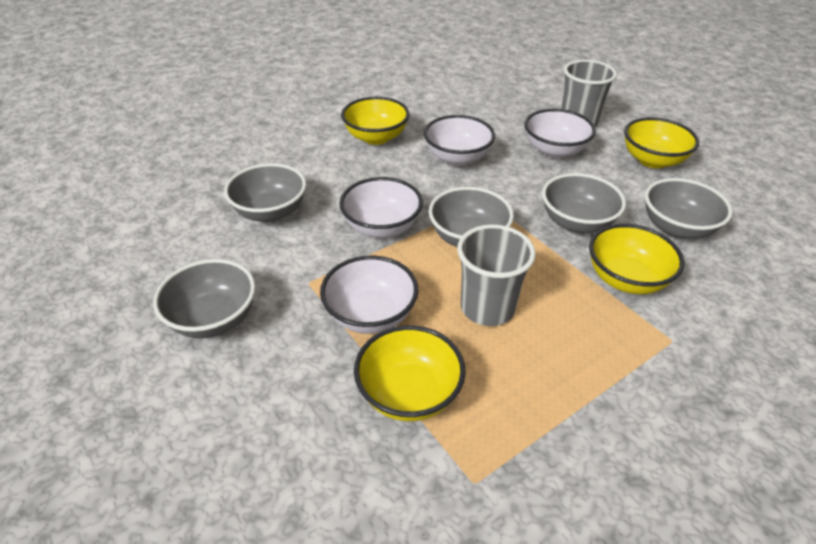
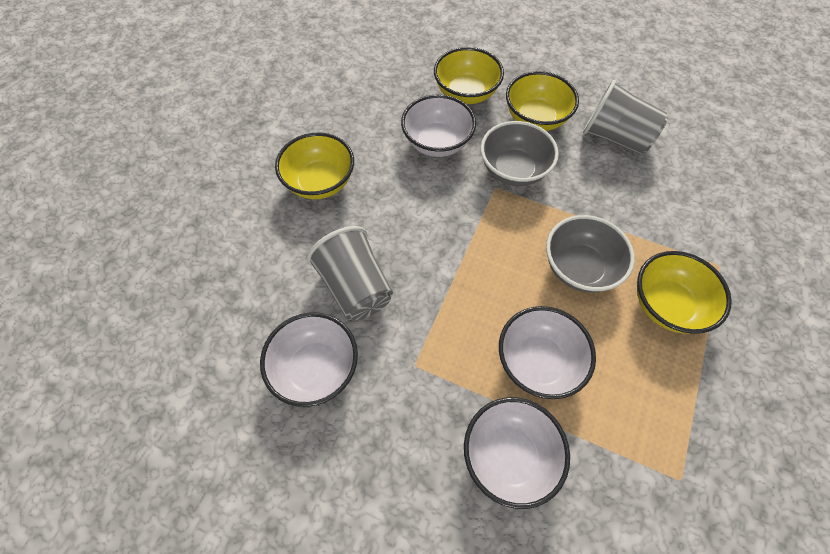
grey bowl: 5 -> 2

